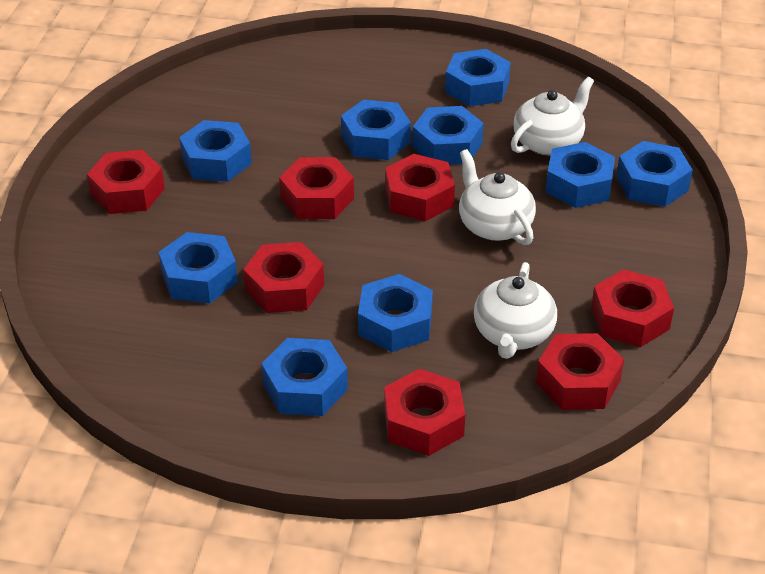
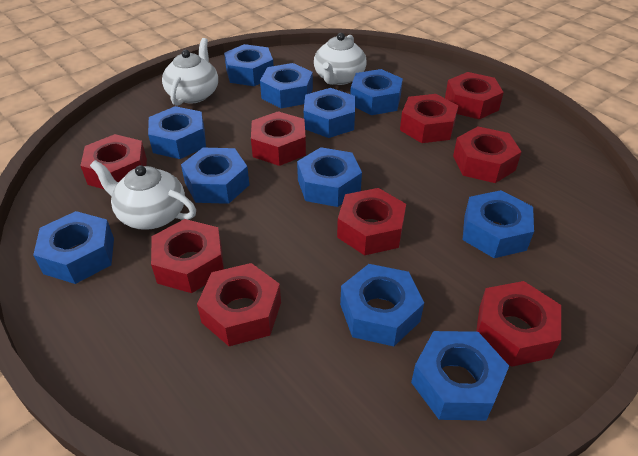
blue nut: 9 -> 11
red nut: 7 -> 9

